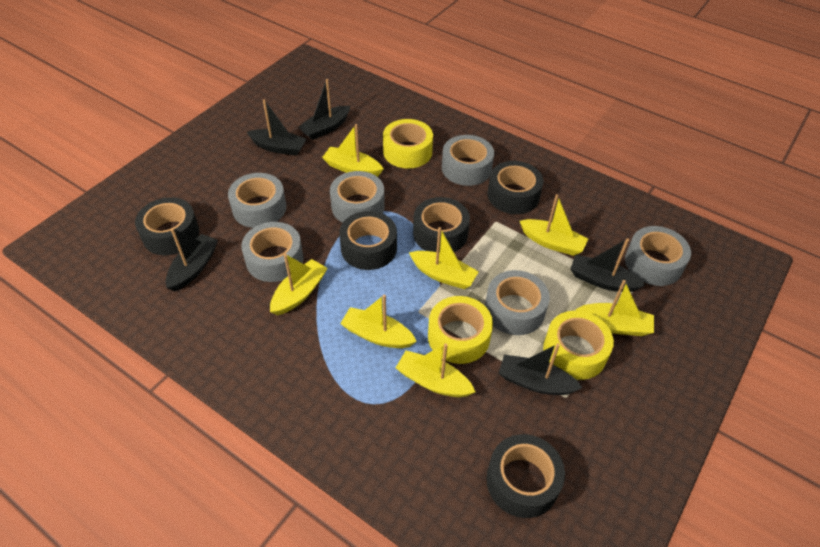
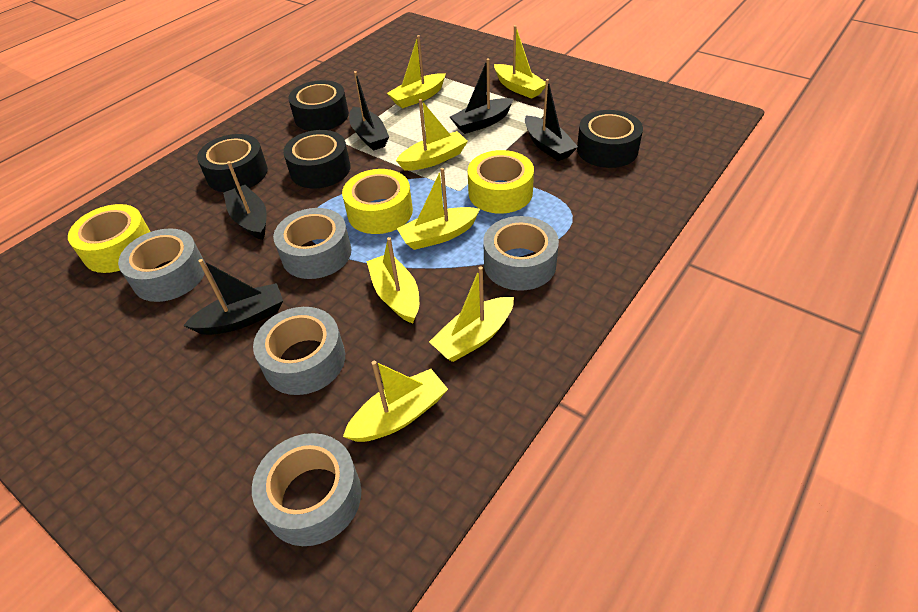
black tape: 5 -> 4
grey tape: 6 -> 5

